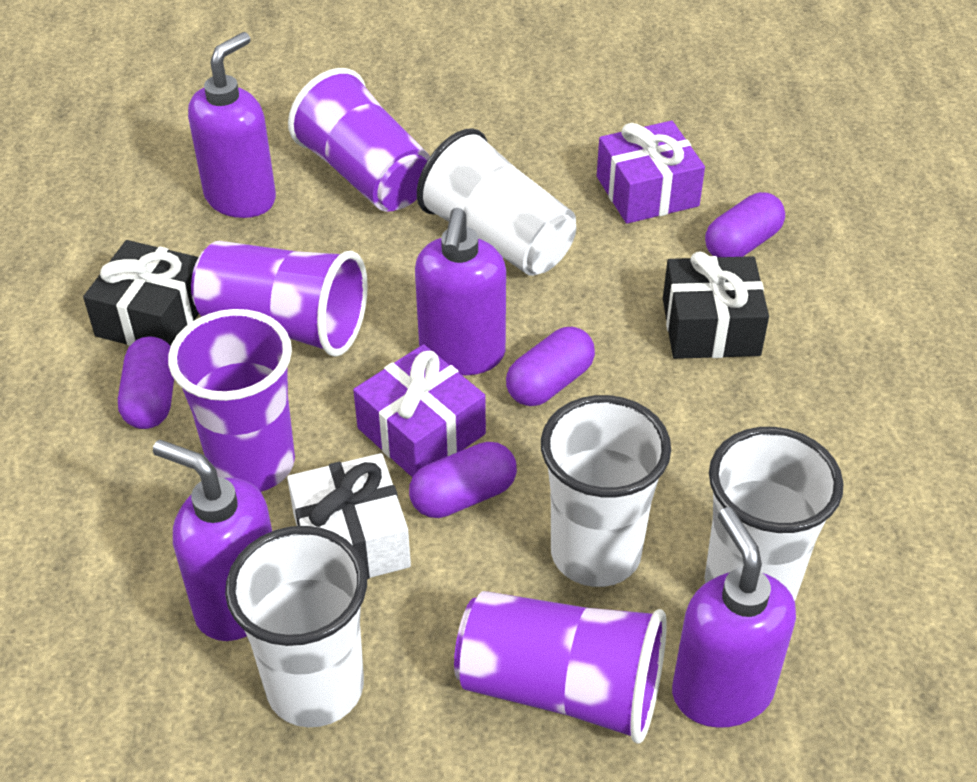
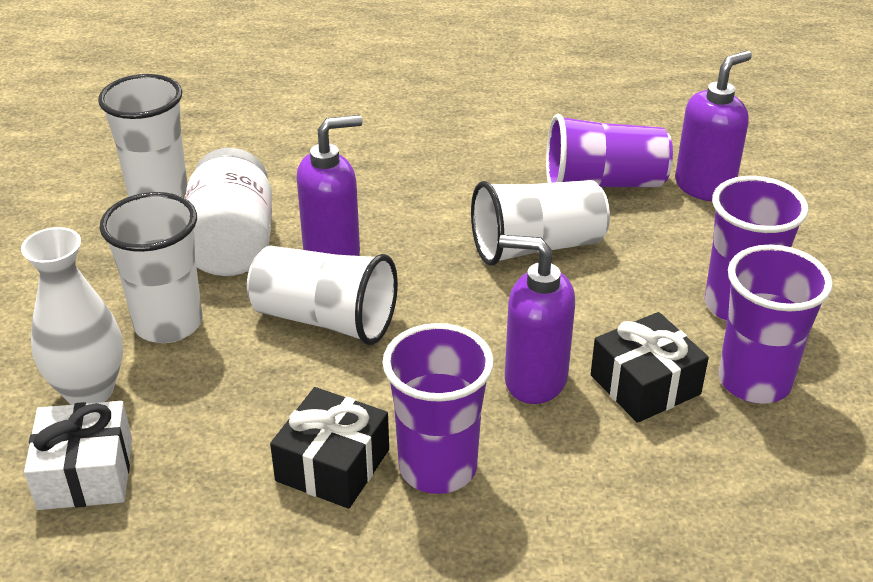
purple capsule: 4 -> 0
purple gift: 2 -> 0
purple soap dispenser: 4 -> 3
white jar: 0 -> 1
white vase: 0 -> 1

